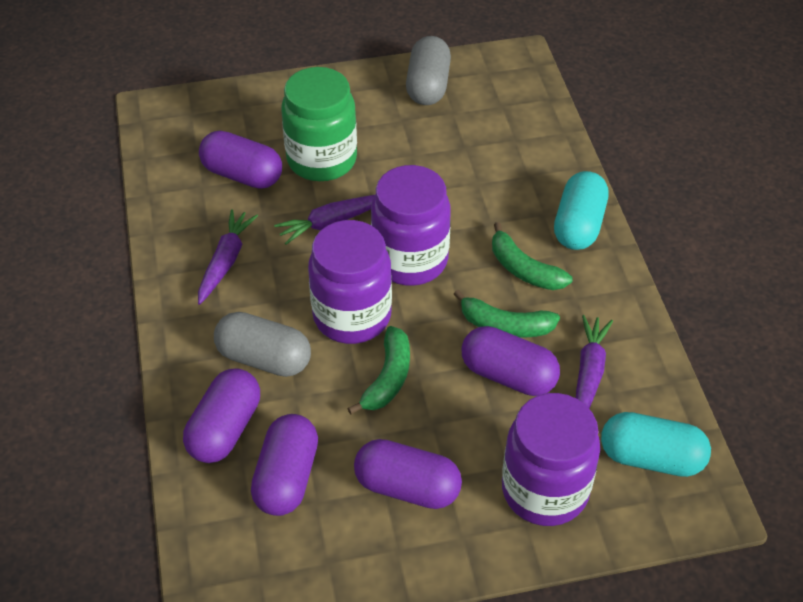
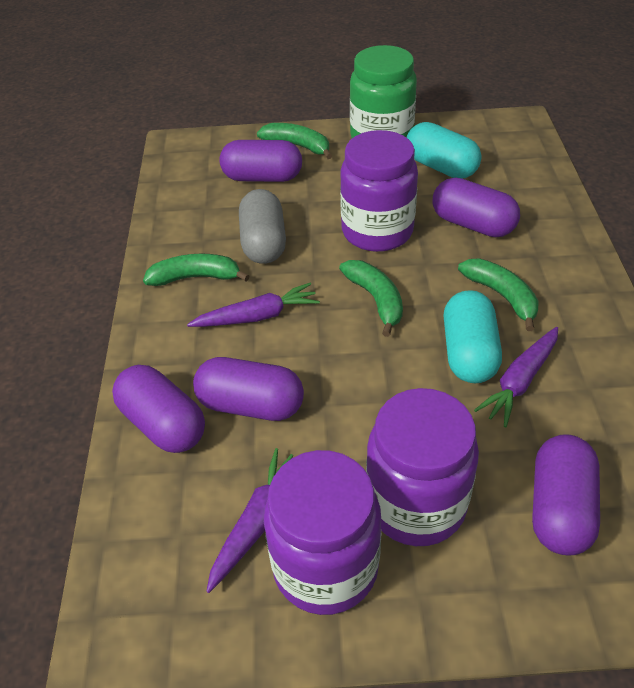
green banana: 3 -> 4
grey capsule: 2 -> 1

